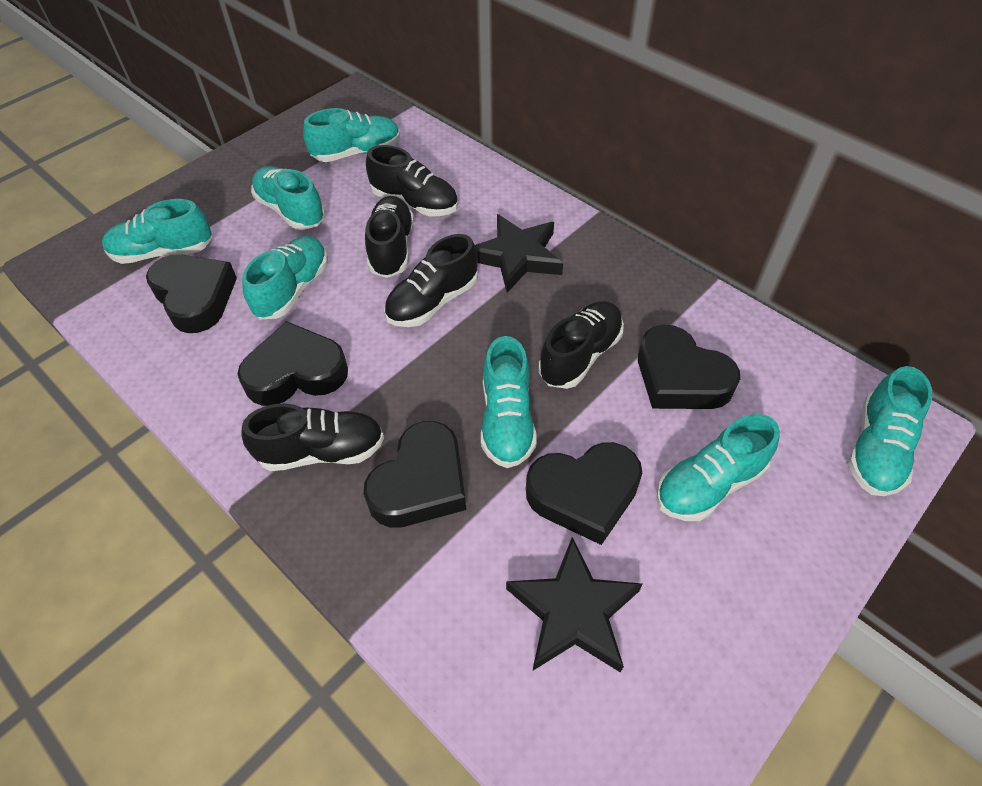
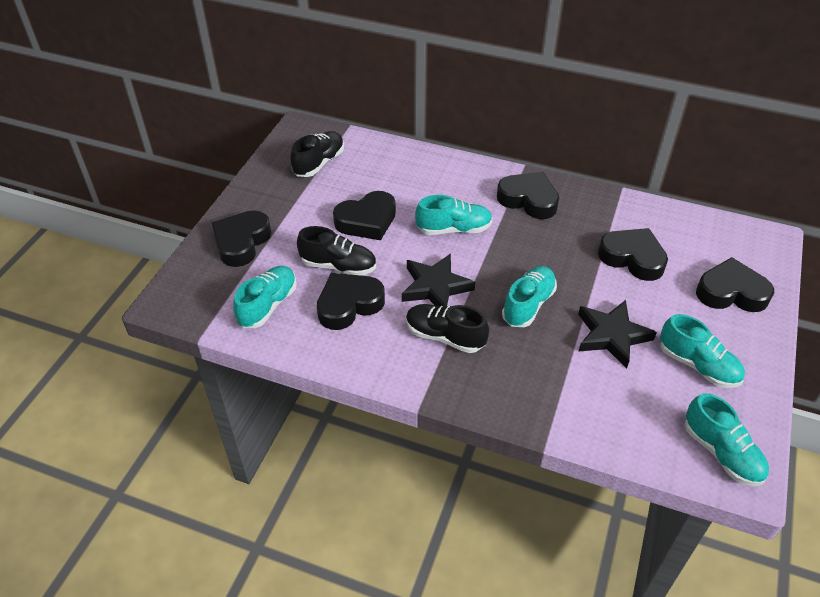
black heart: 5 -> 6
black shoe: 5 -> 3
turquoise shoe: 7 -> 5

